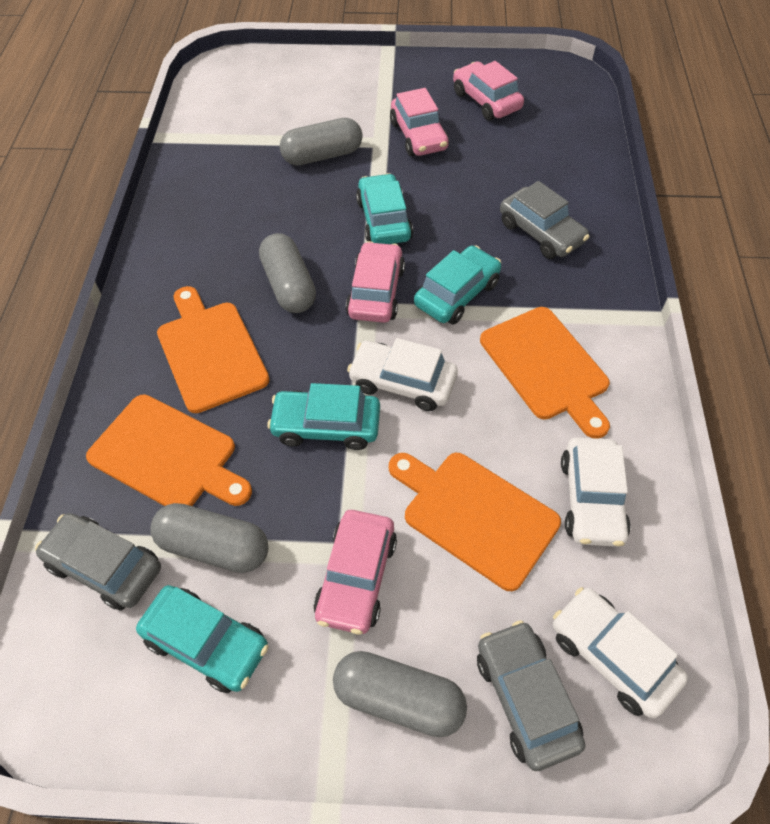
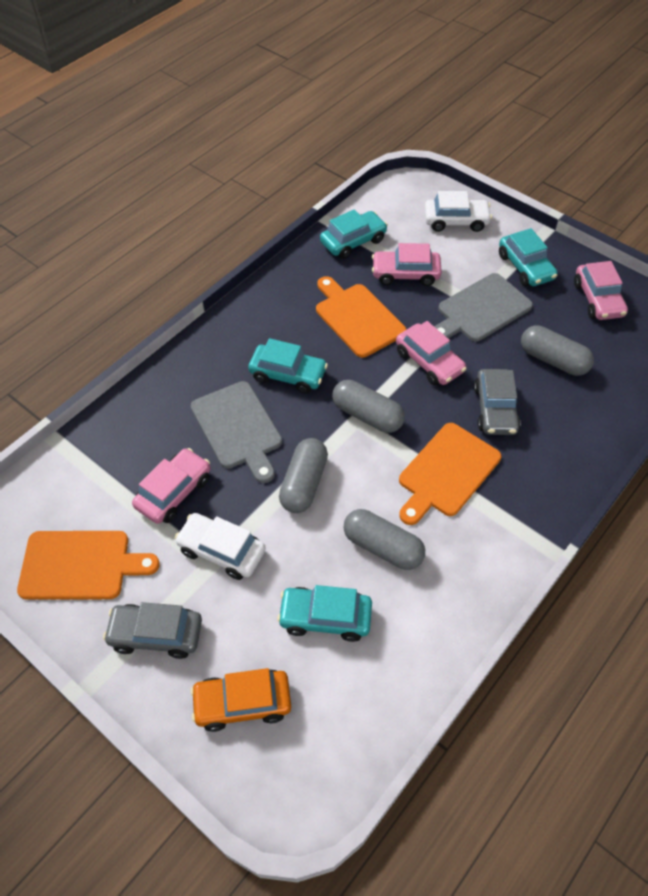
grey car: 3 -> 2
grey cutting board: 0 -> 2
orange car: 0 -> 1
orange cutting board: 4 -> 3
white car: 3 -> 2

